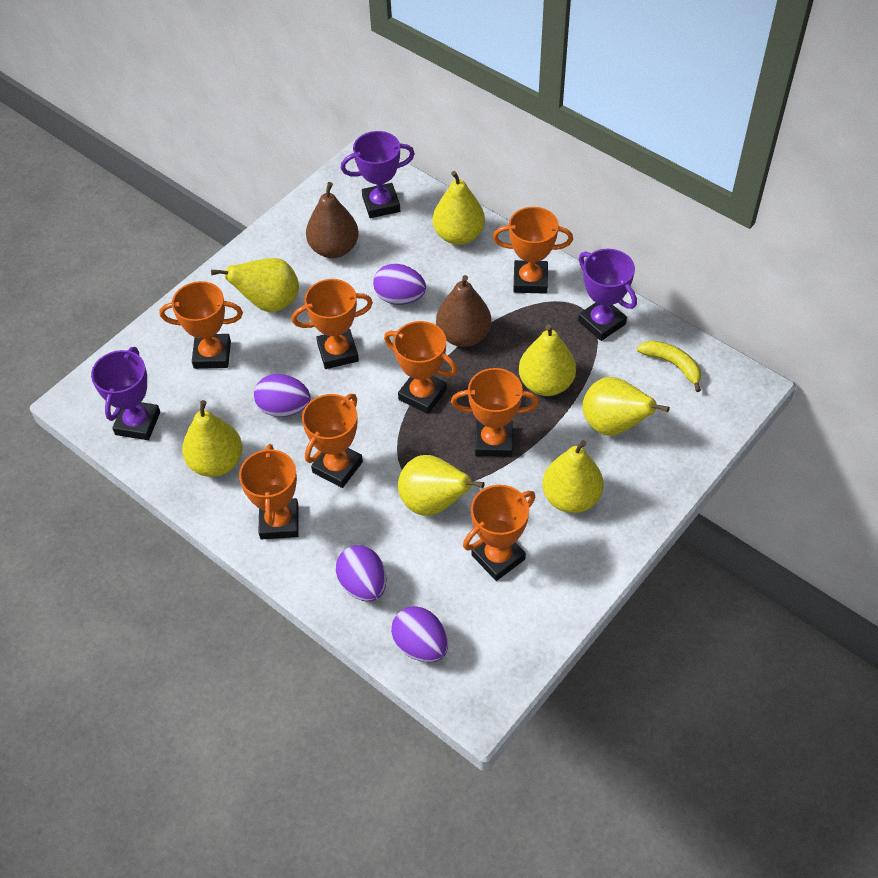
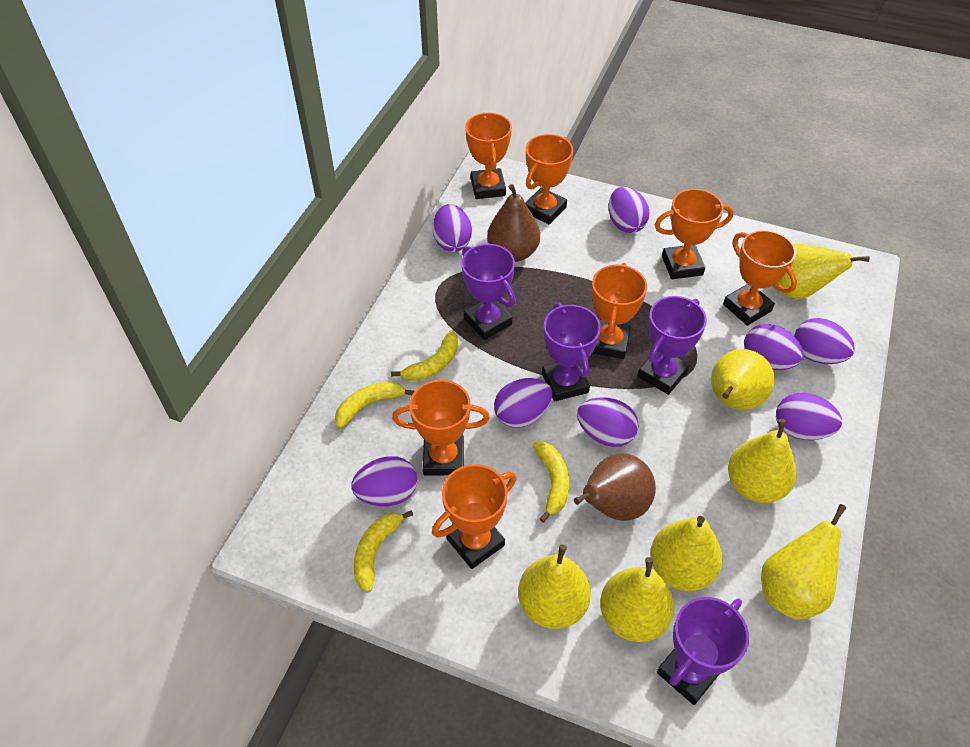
orange trophy: 8 -> 7
purple egg: 4 -> 8
purple trophy: 3 -> 4
yellow banana: 1 -> 4

